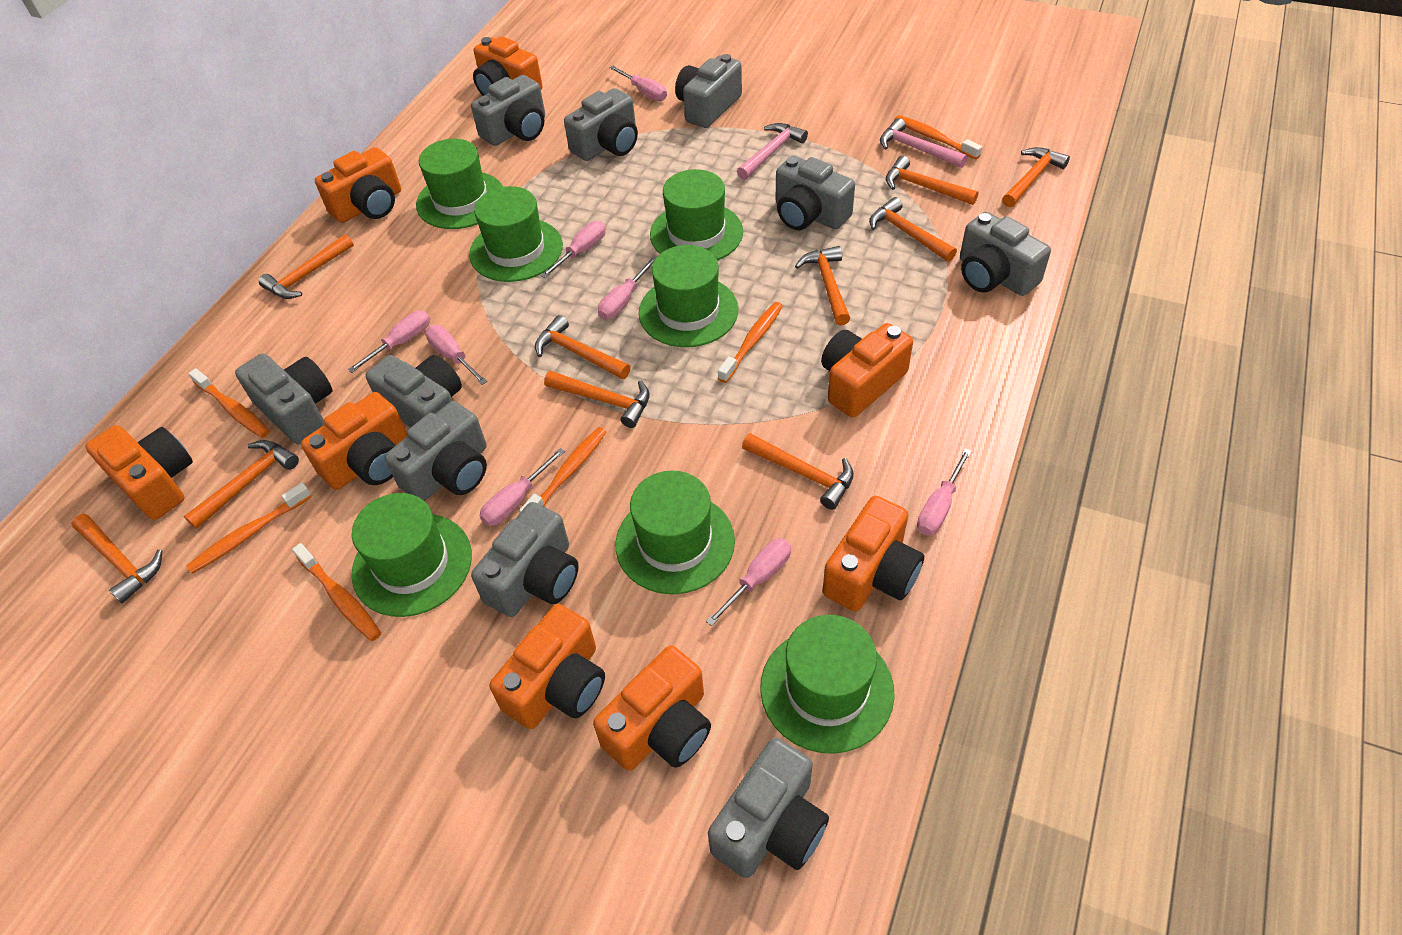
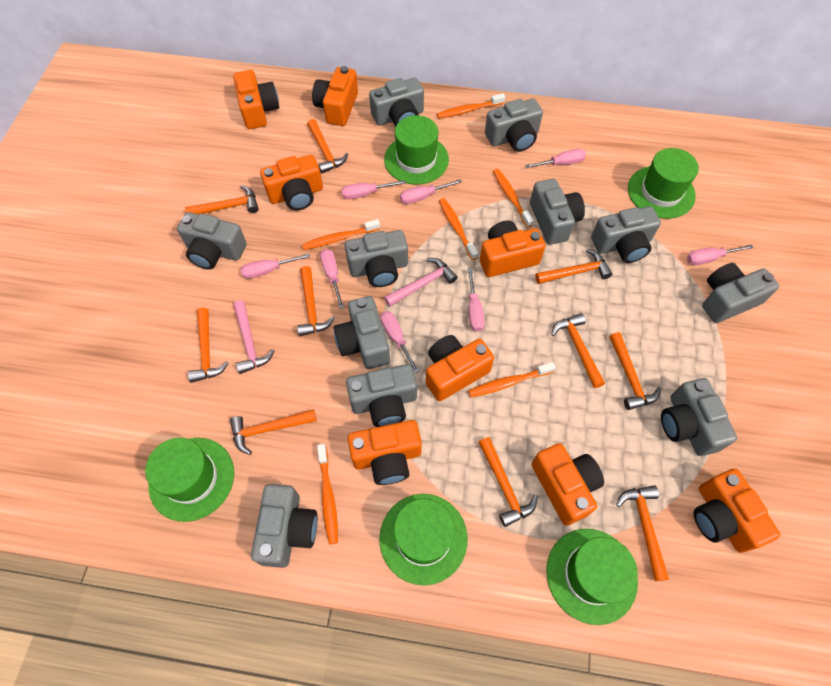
green hat: 7 -> 5
grey camera: 10 -> 11

